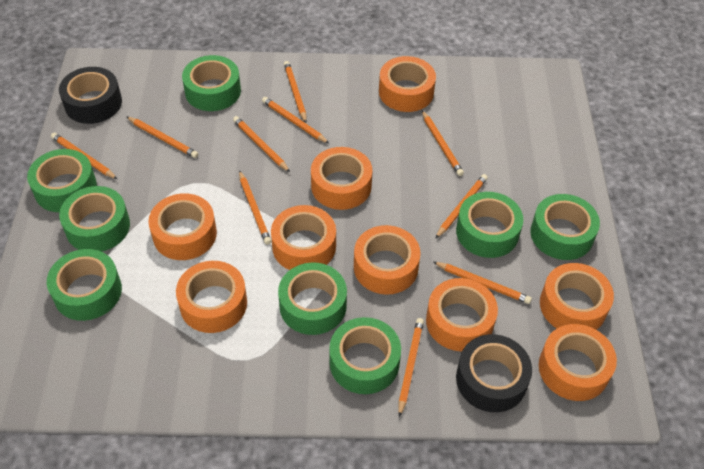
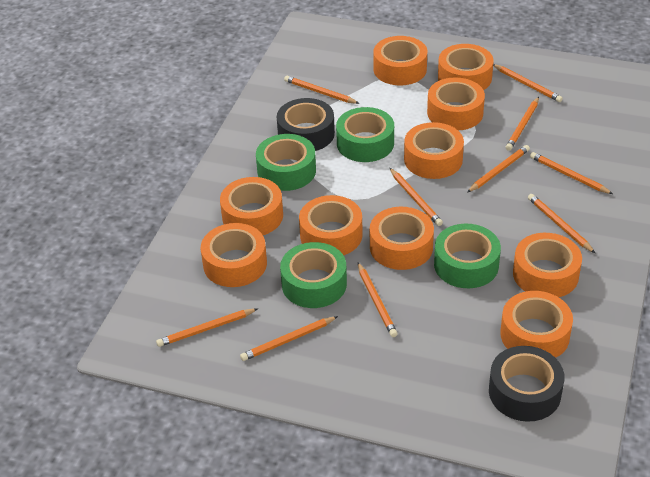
green tape: 8 -> 4
orange tape: 9 -> 10

